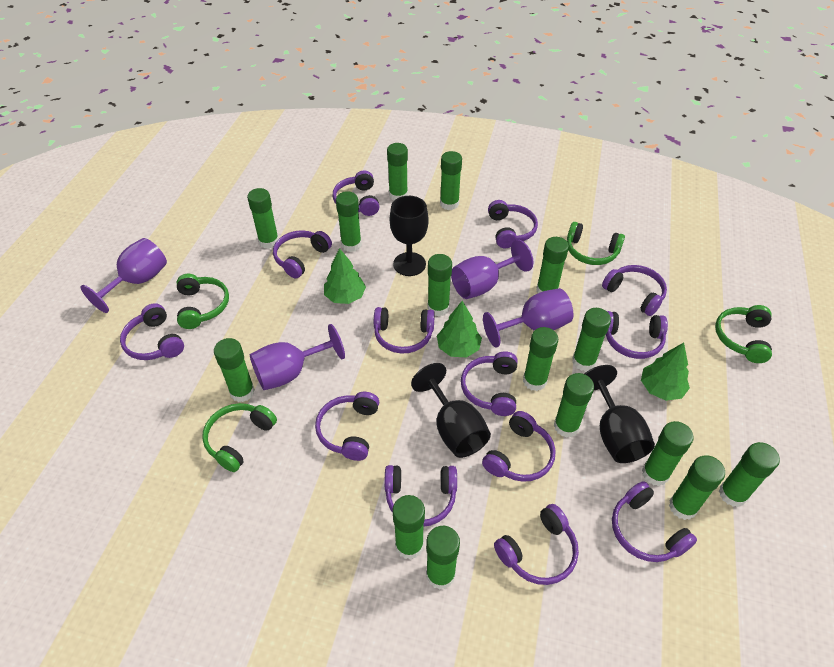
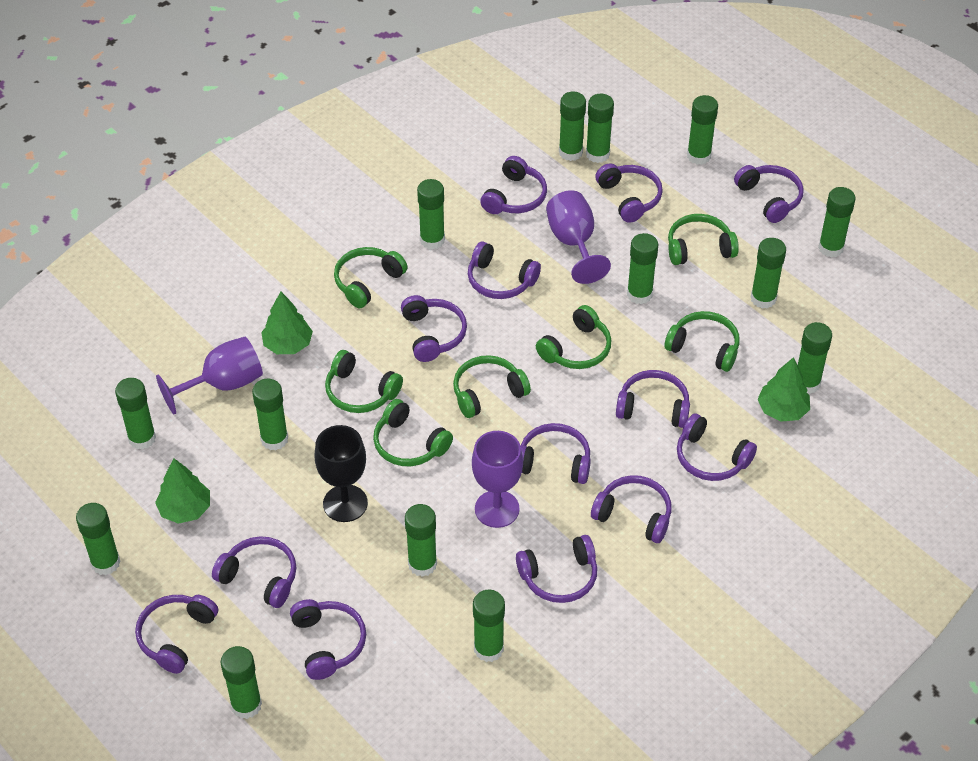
black goblet: 3 -> 1
green glue stick: 15 -> 14
green headphones: 4 -> 7
purple goblet: 4 -> 3

